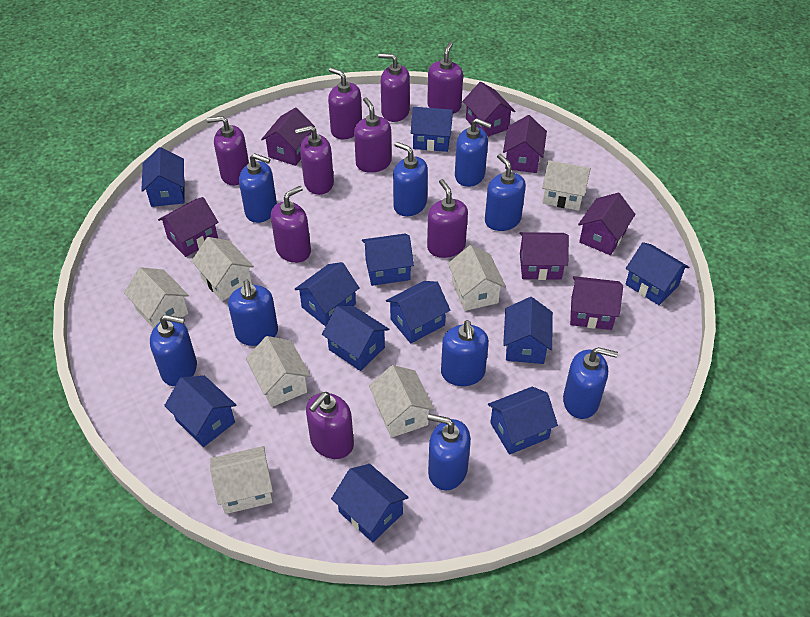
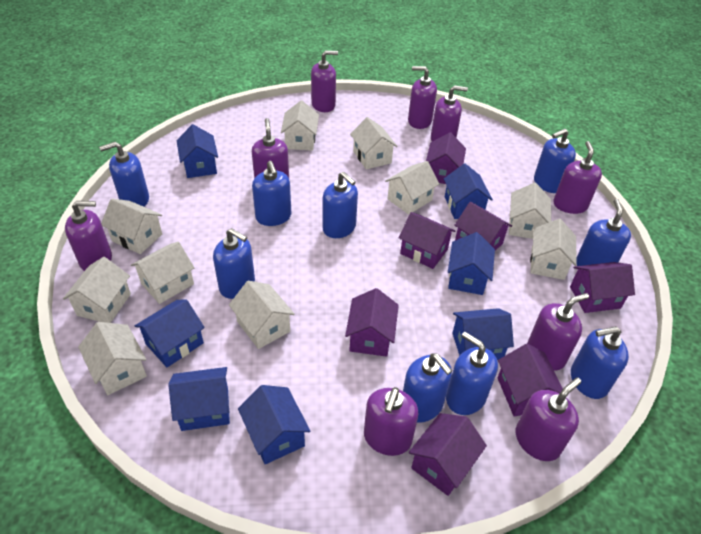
blue house: 11 -> 7
white house: 7 -> 10

